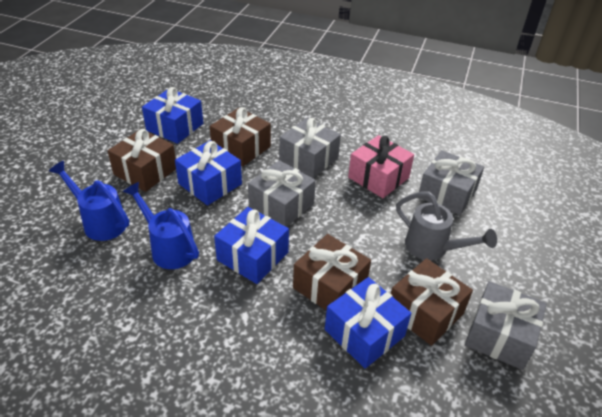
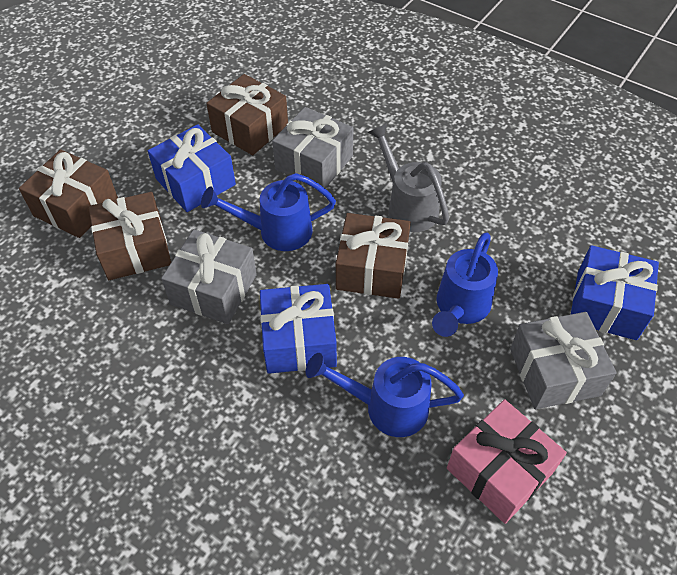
blue gift: 4 -> 3
blue watering can: 2 -> 3
grey gift: 4 -> 3

